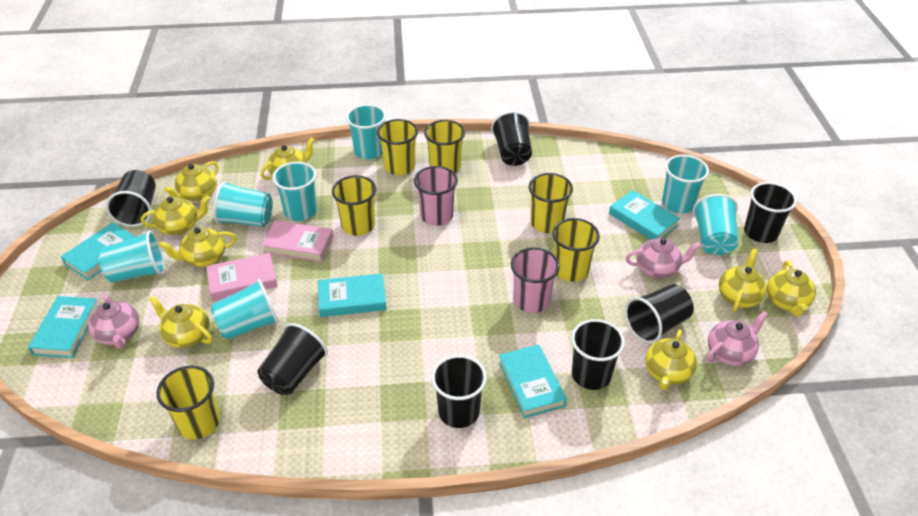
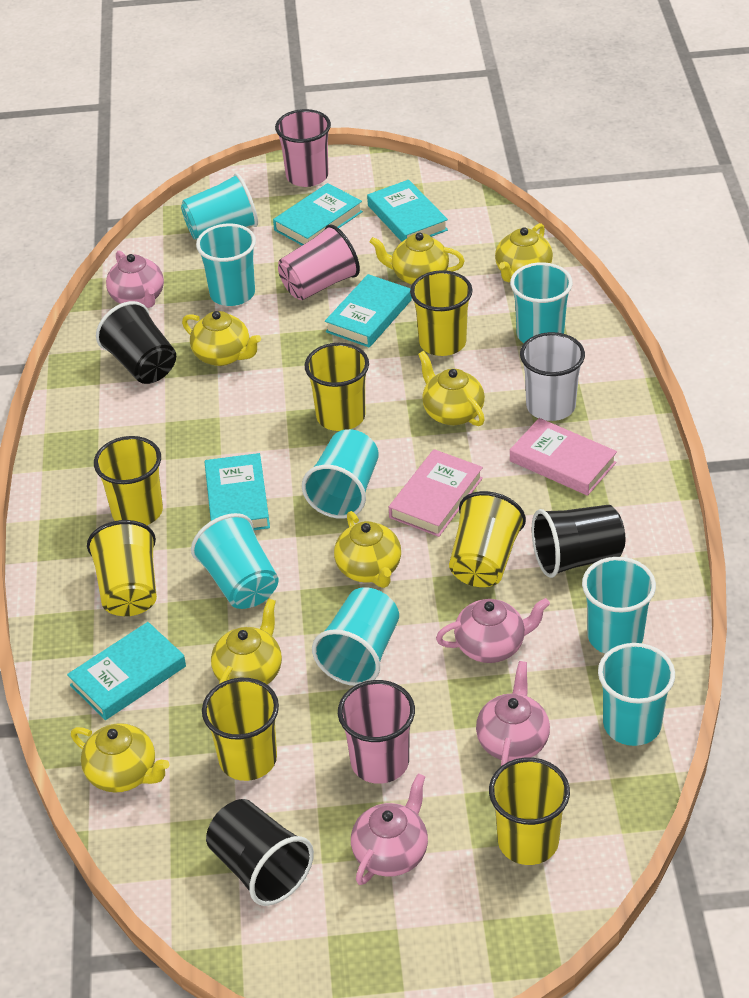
black cup: 7 -> 3
pink cup: 2 -> 3
pink teapot: 3 -> 4
turquoise cup: 7 -> 8
white cup: 0 -> 1
yellow cup: 6 -> 7
yellow teapot: 8 -> 7

